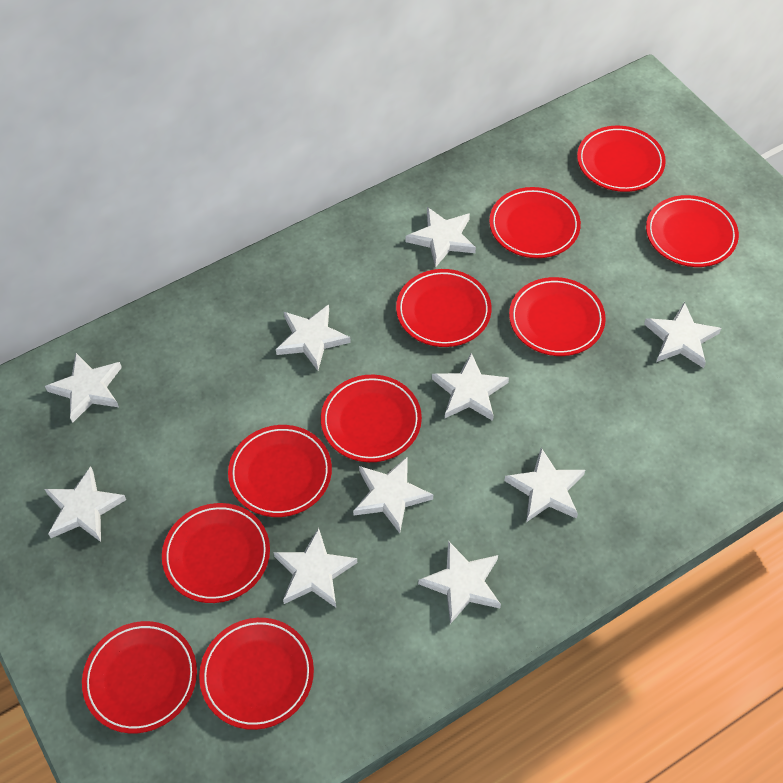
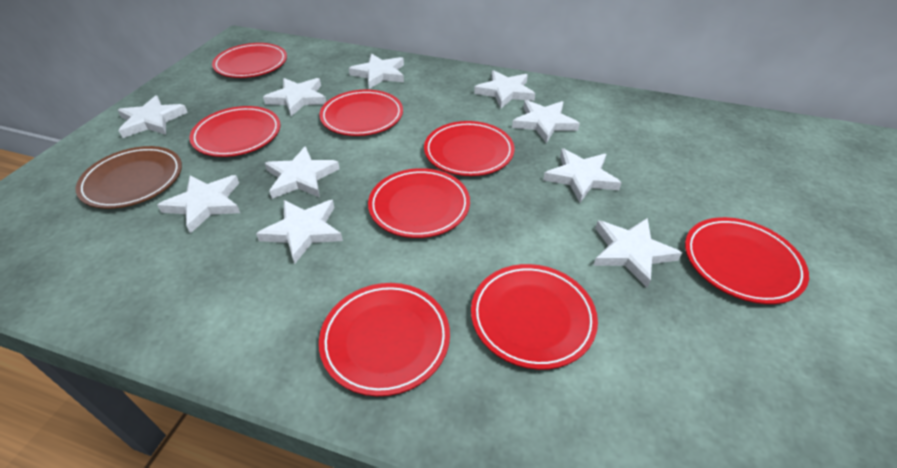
brown plate: 0 -> 1
red plate: 10 -> 8

